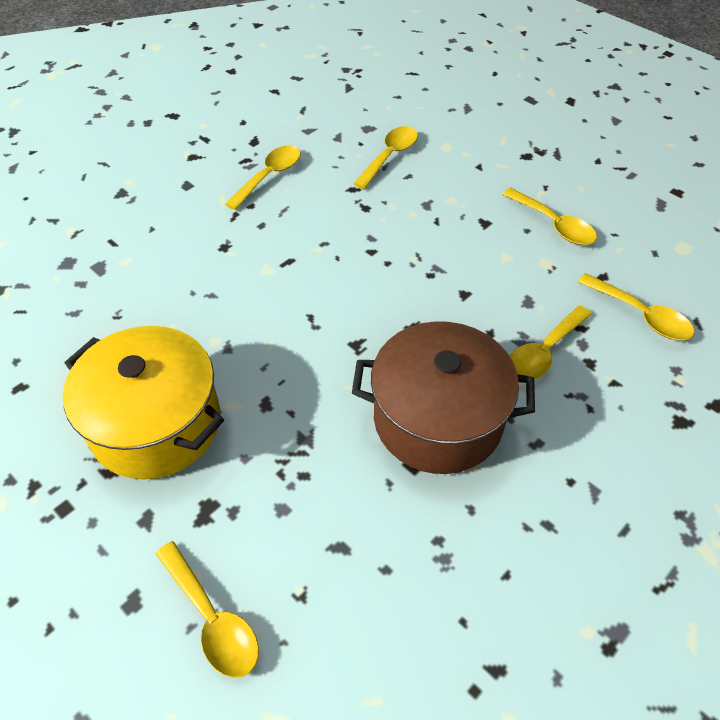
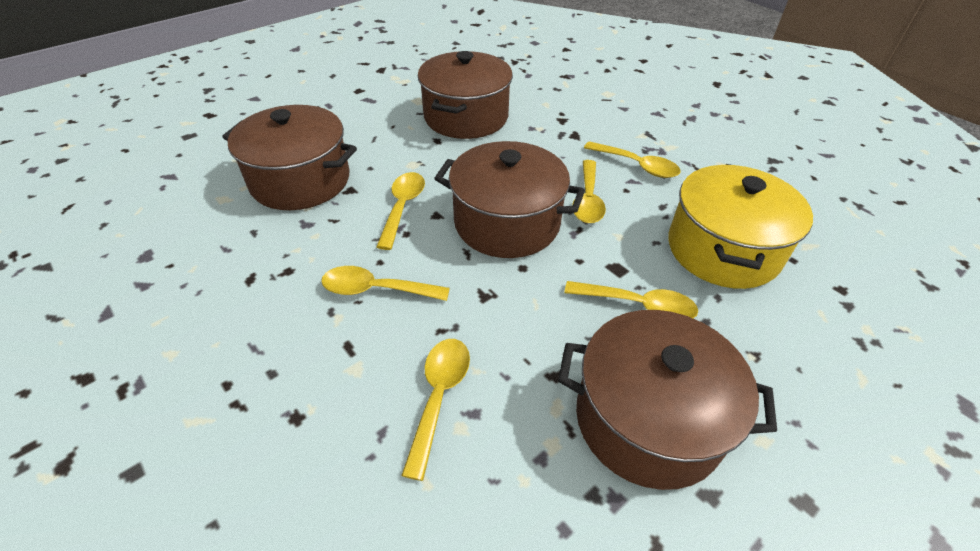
brown pot: 1 -> 4

